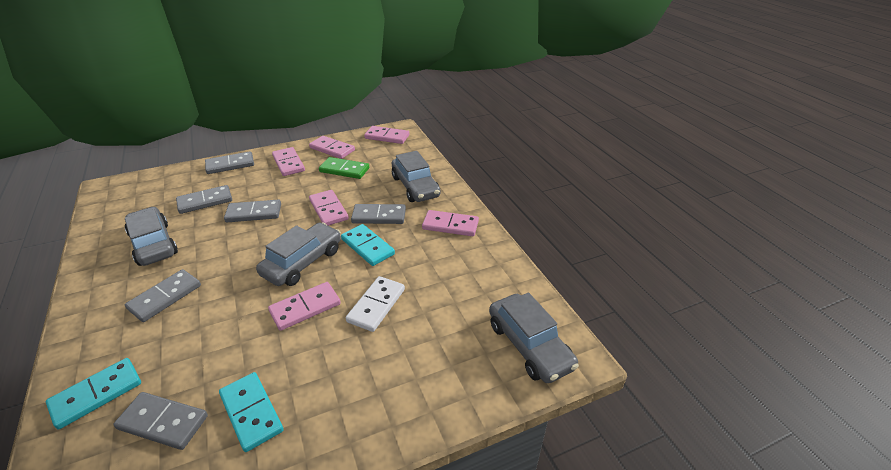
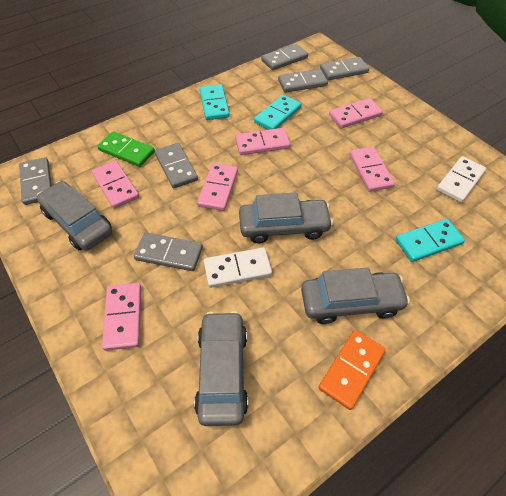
orange domino: 0 -> 1
white domino: 1 -> 2

